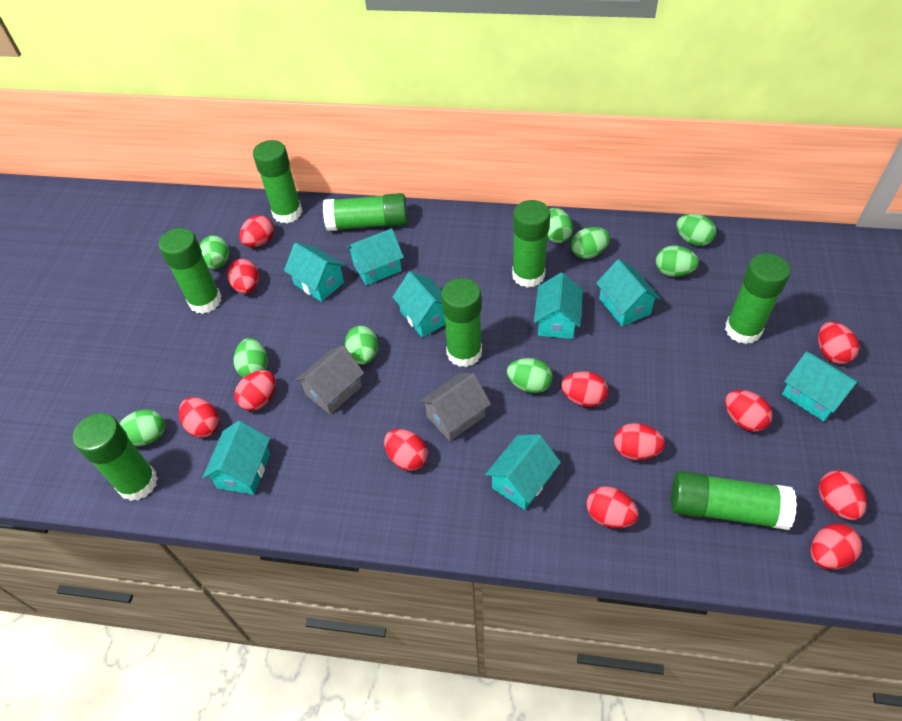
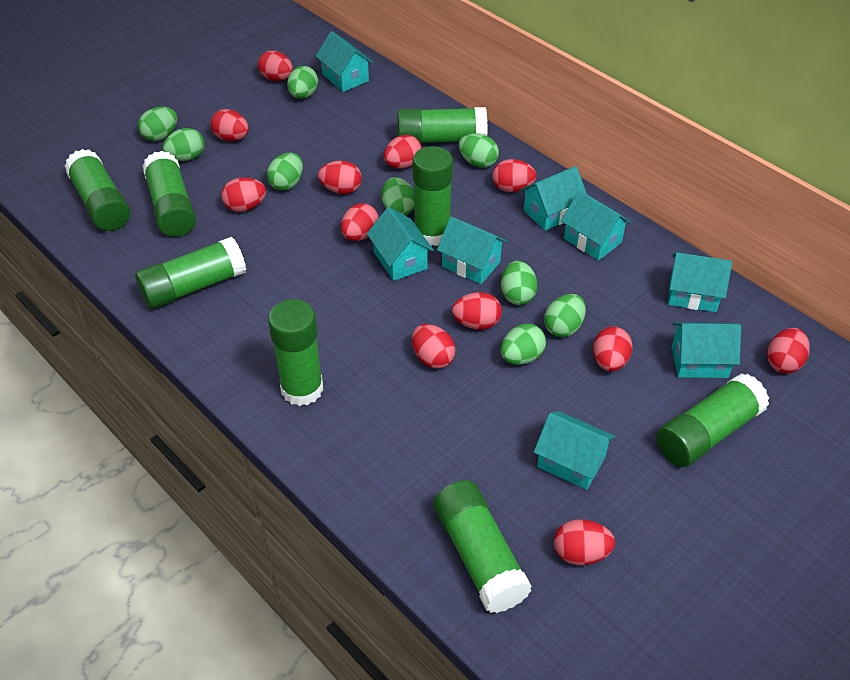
grey house: 2 -> 0

